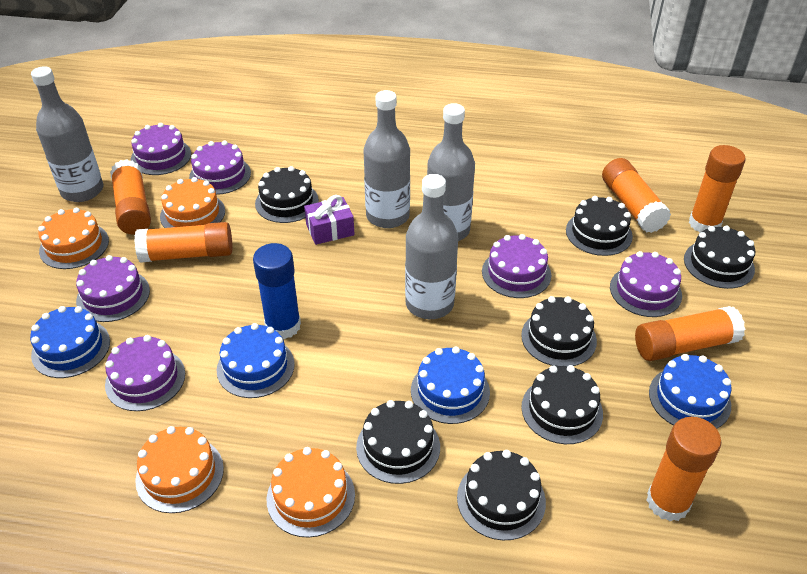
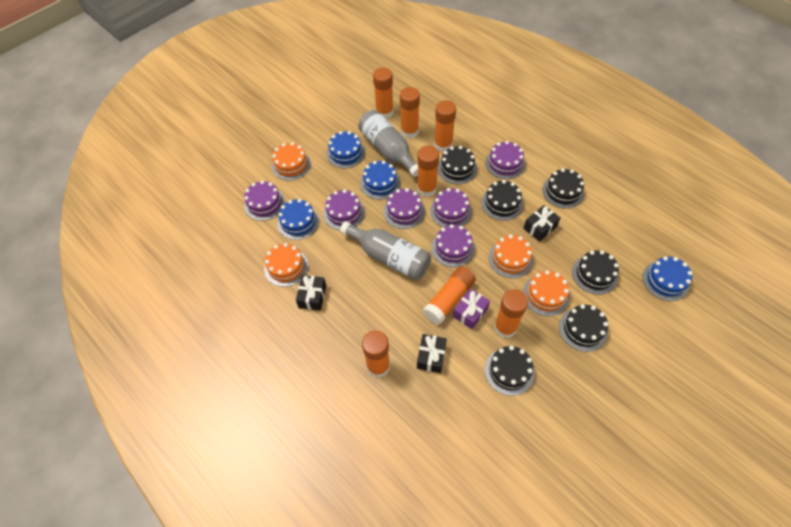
black cake: 7 -> 6
black gift: 0 -> 3
blue glue stick: 1 -> 0
grey bottle: 4 -> 2
orange glue stick: 6 -> 7

